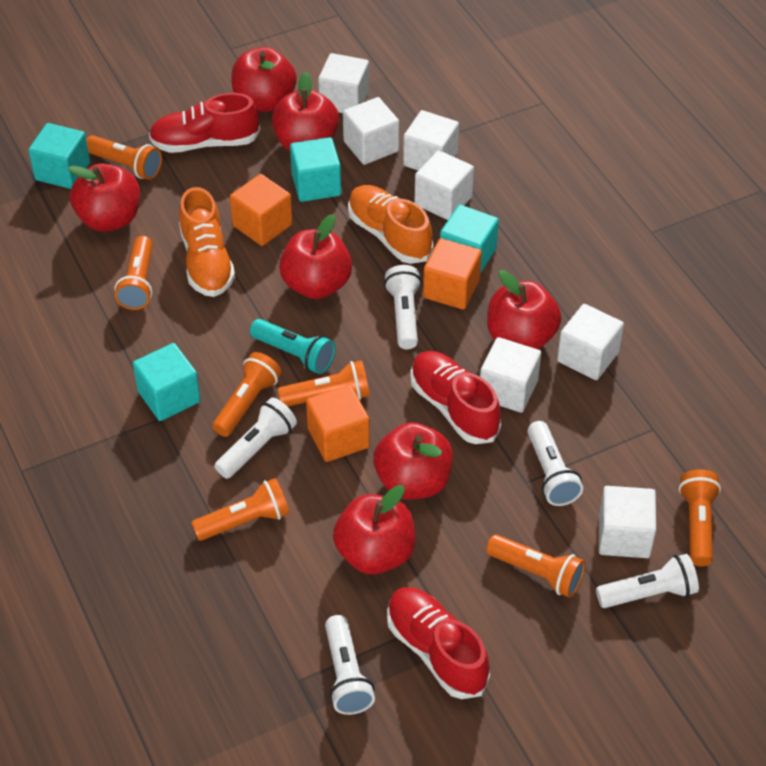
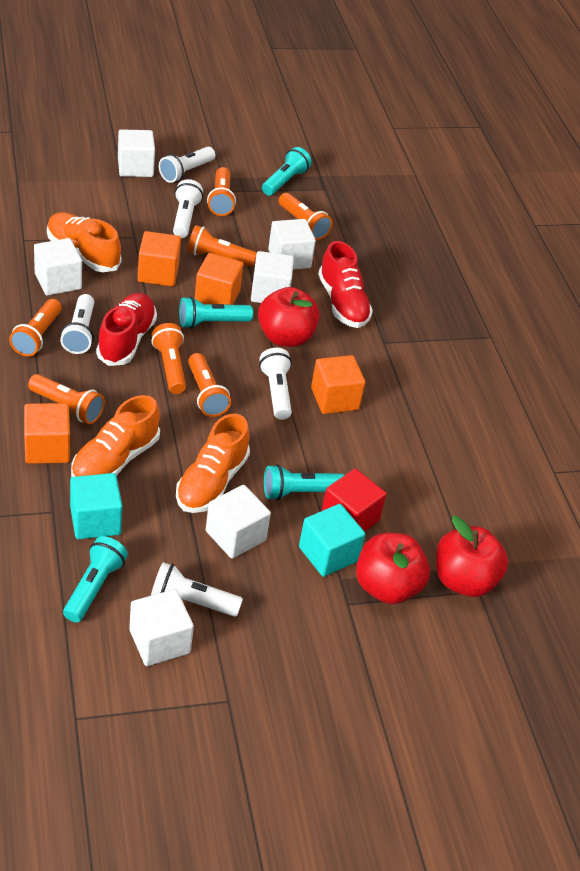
orange cube: 3 -> 4
orange shoe: 2 -> 3
red apple: 7 -> 3
red cube: 0 -> 1
red shoe: 3 -> 2
turquoise cube: 4 -> 2
turquoise flashlight: 1 -> 4
white cube: 7 -> 6

